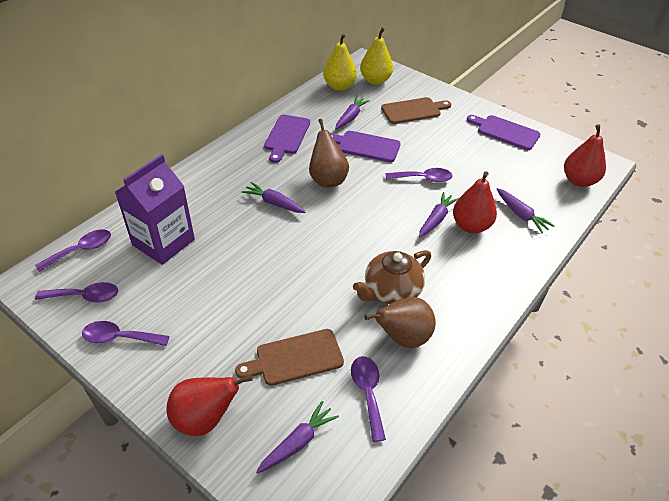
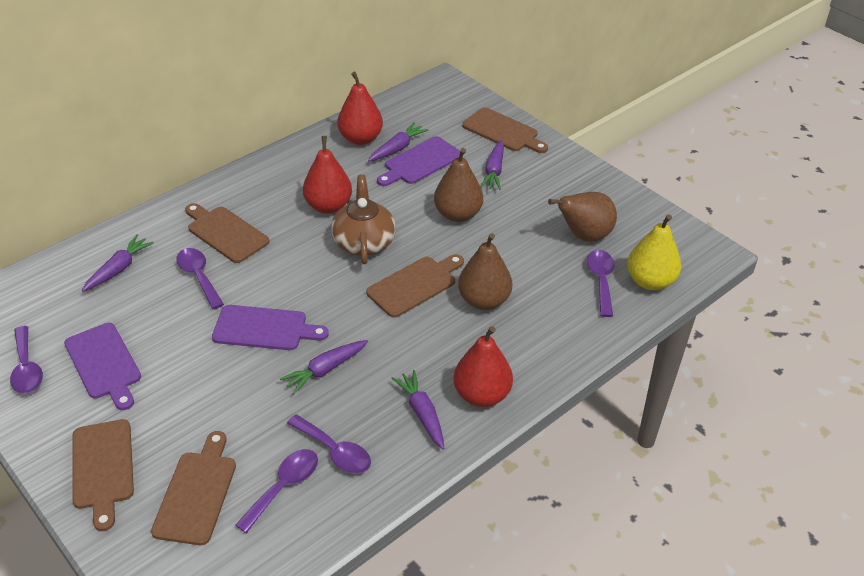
brown cutting board: 2 -> 5
brown pear: 2 -> 3
purple carton: 1 -> 0
yellow pear: 2 -> 1

